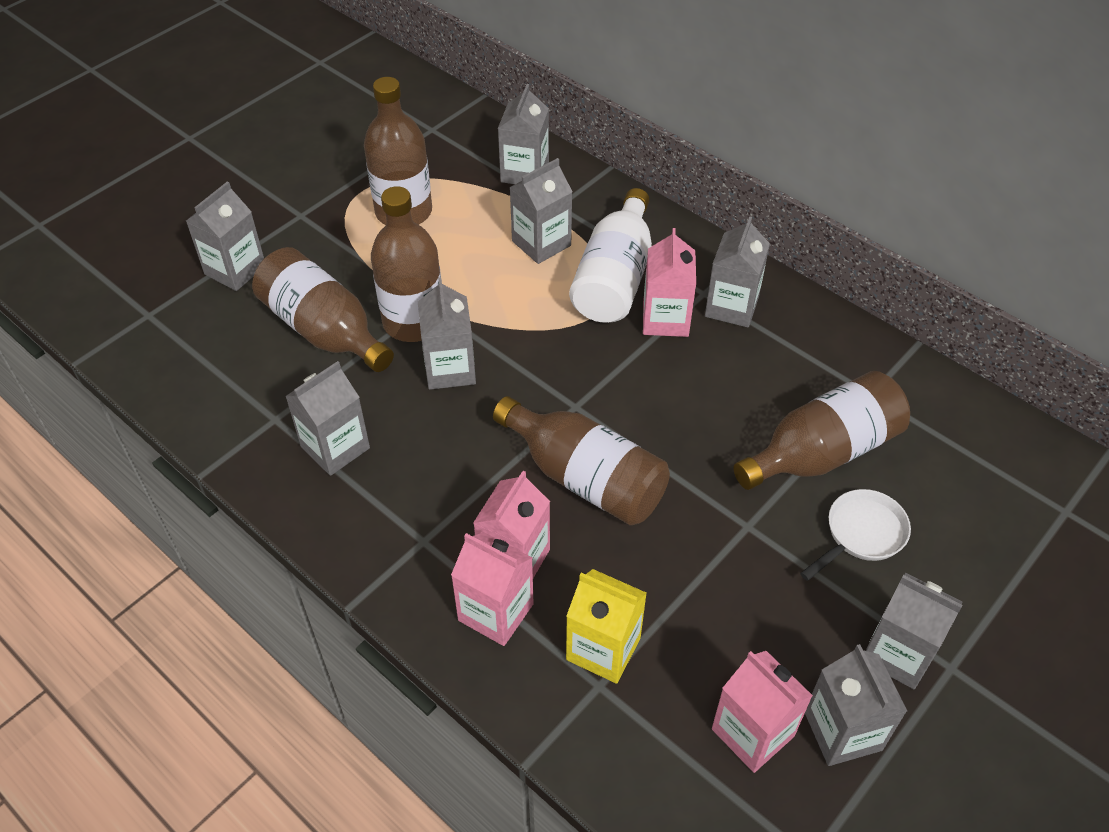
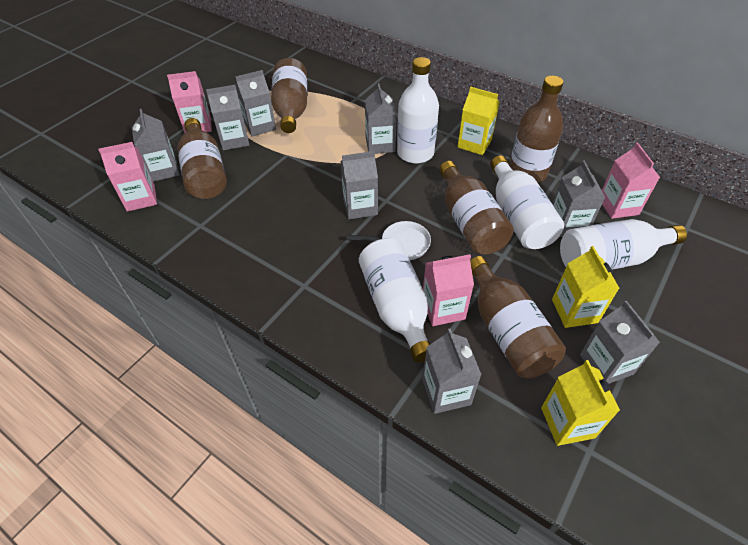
white bottle: 1 -> 4
yellow carton: 1 -> 3

